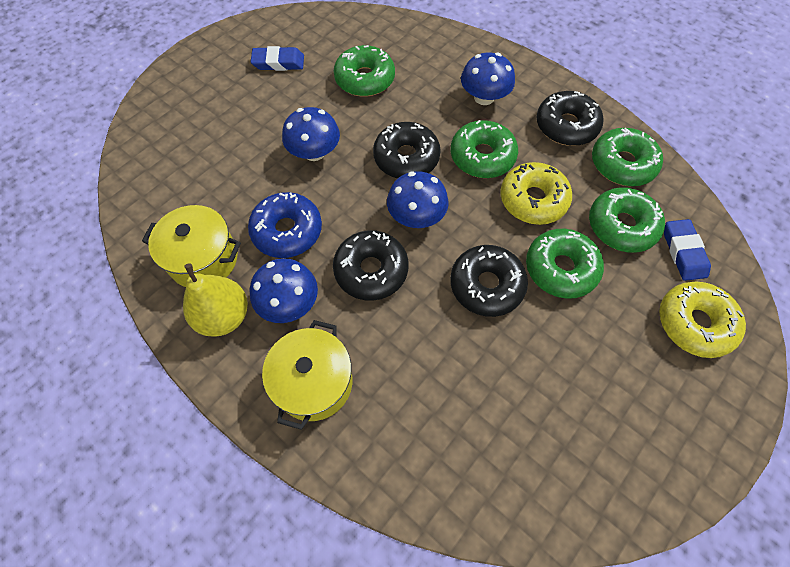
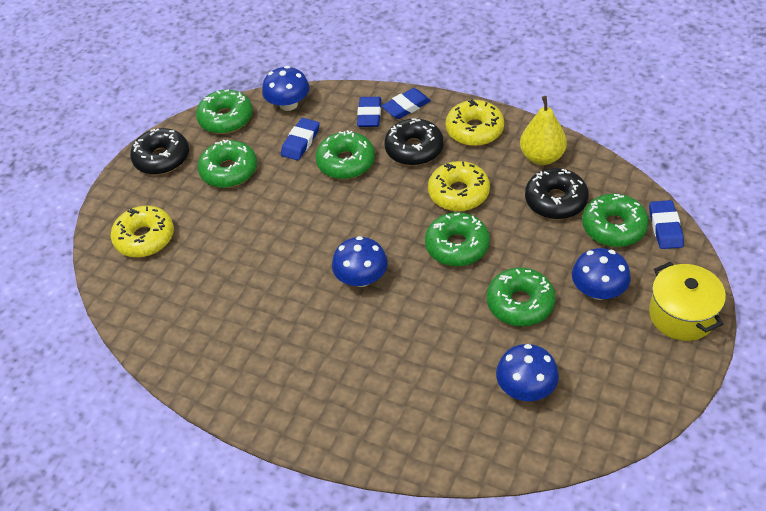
black donut: 4 -> 3
blue donut: 1 -> 0
blue eraser: 2 -> 4
green donut: 5 -> 6
yellow donut: 2 -> 3
yellow pot: 2 -> 1

